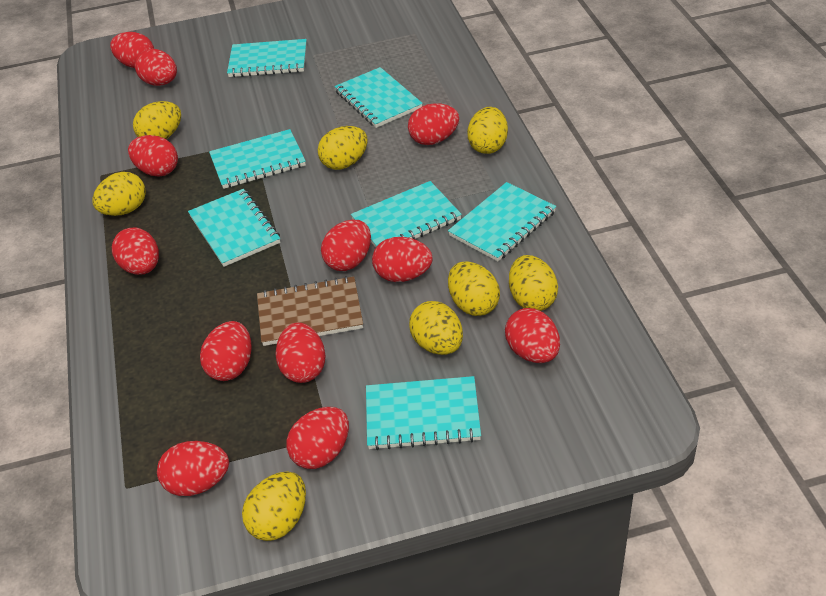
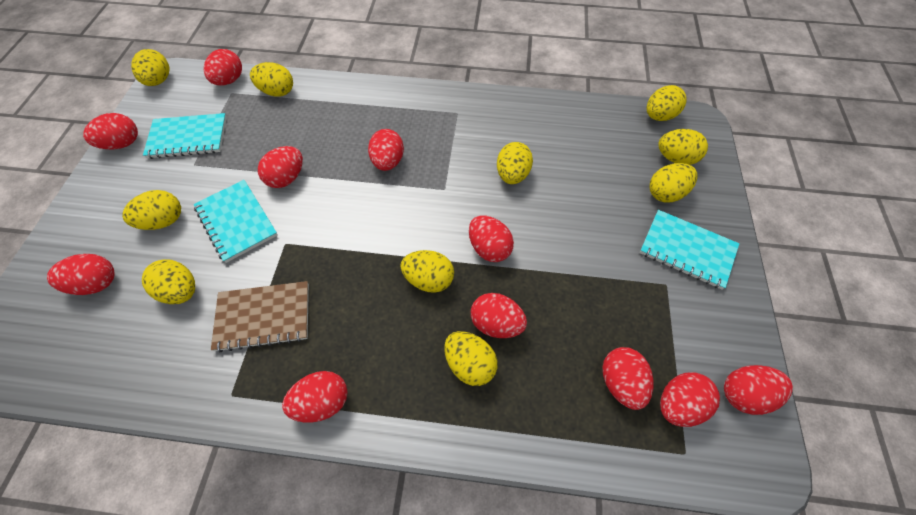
red egg: 12 -> 11
turquoise notebook: 7 -> 3
yellow egg: 8 -> 10

